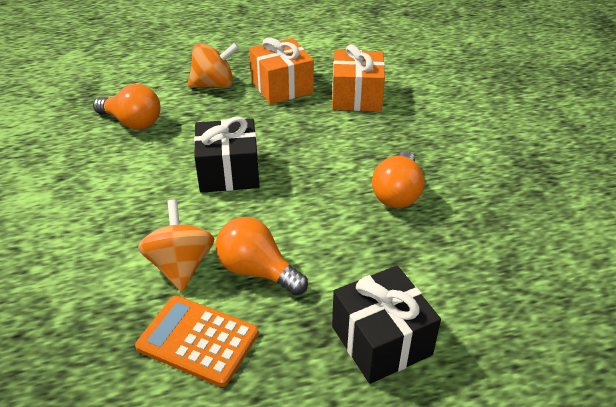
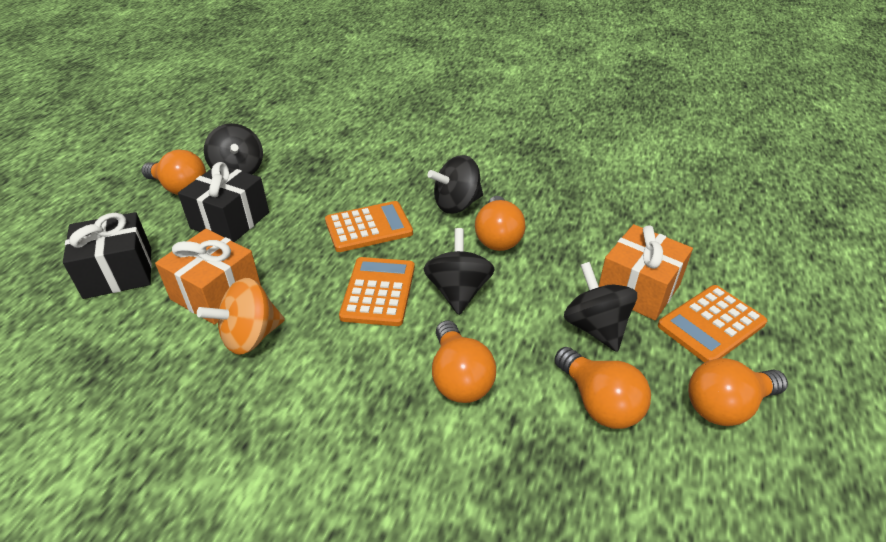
black spinning top: 0 -> 4
orange calculator: 1 -> 3
orange light bulb: 3 -> 5
orange spinning top: 2 -> 1

